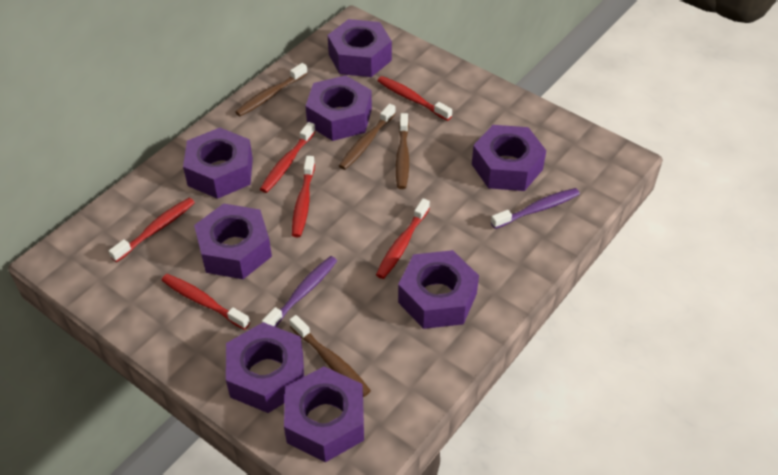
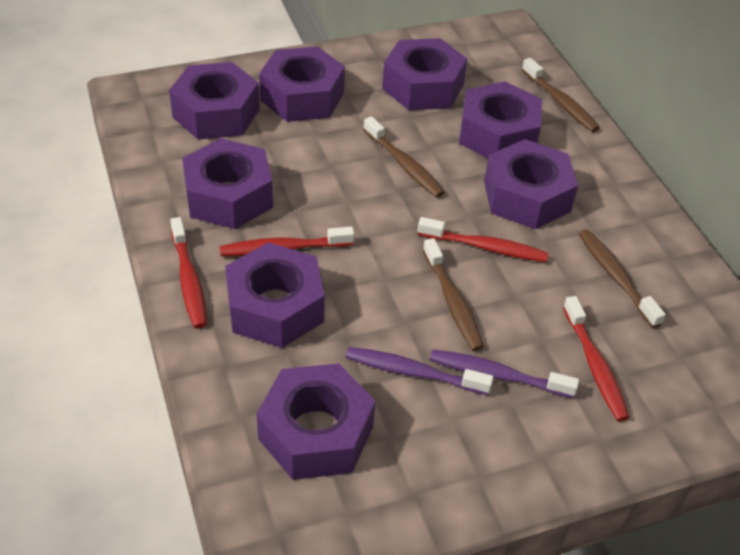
red toothbrush: 6 -> 4

